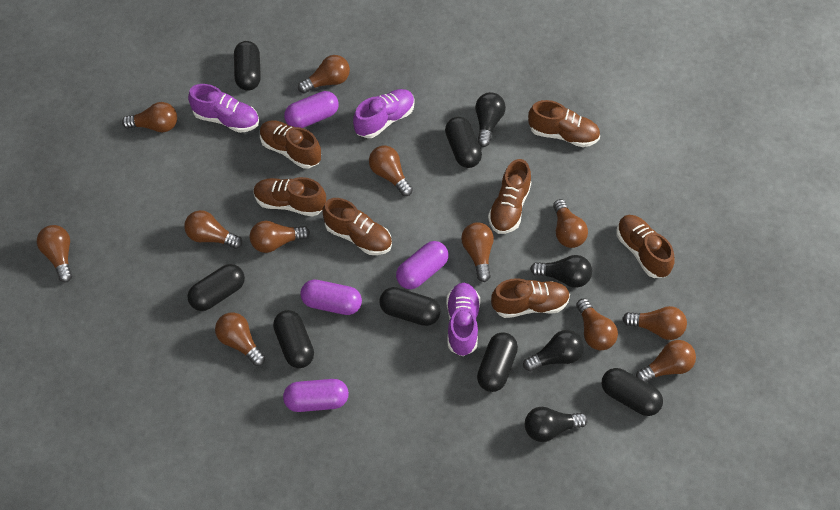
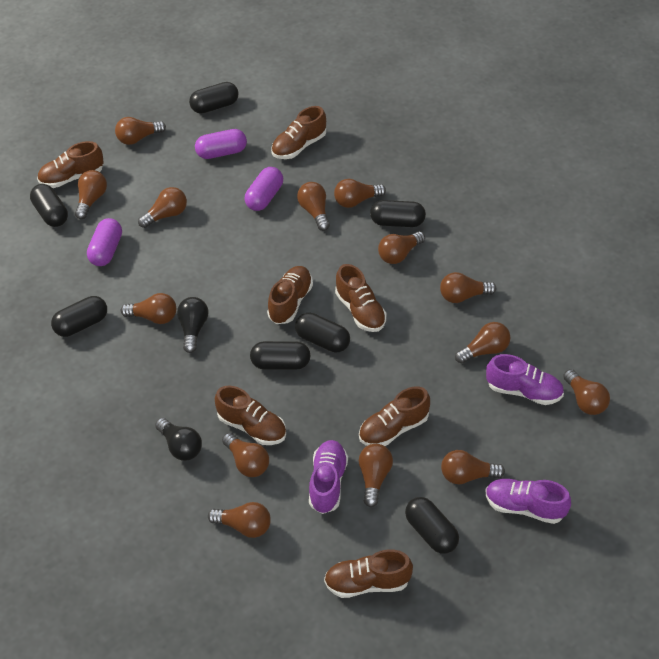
black light bulb: 4 -> 2
brown light bulb: 12 -> 14
purple capsule: 4 -> 3

